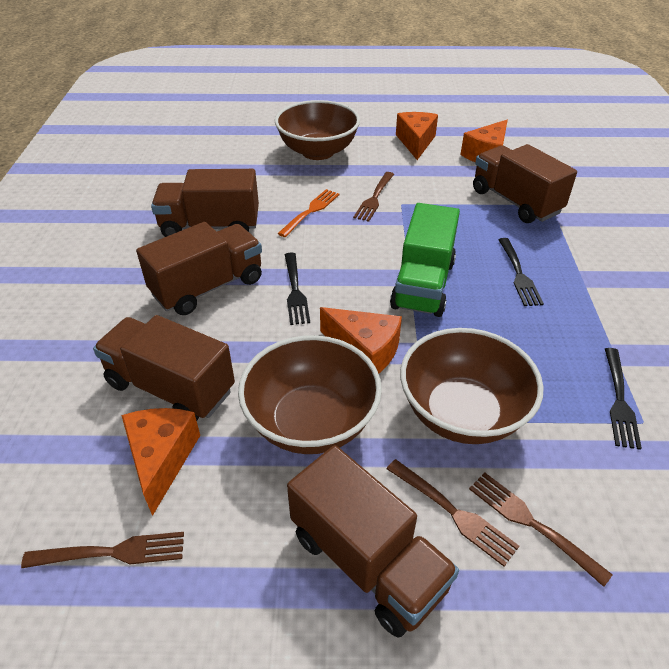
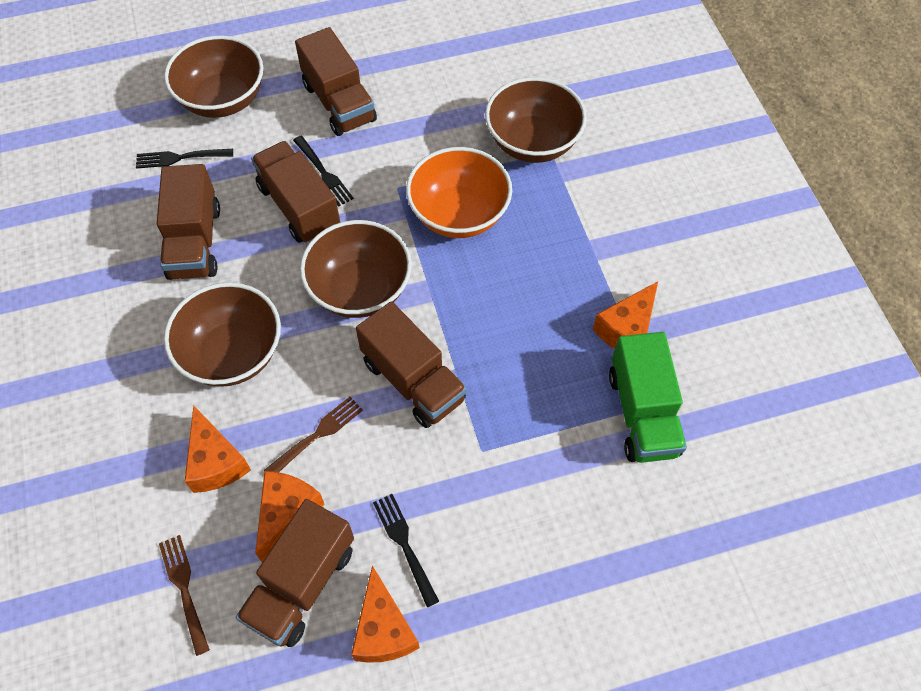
brown bowl: 3 -> 4
brown fork: 4 -> 2
orange bowl: 0 -> 1
orange fork: 1 -> 0

